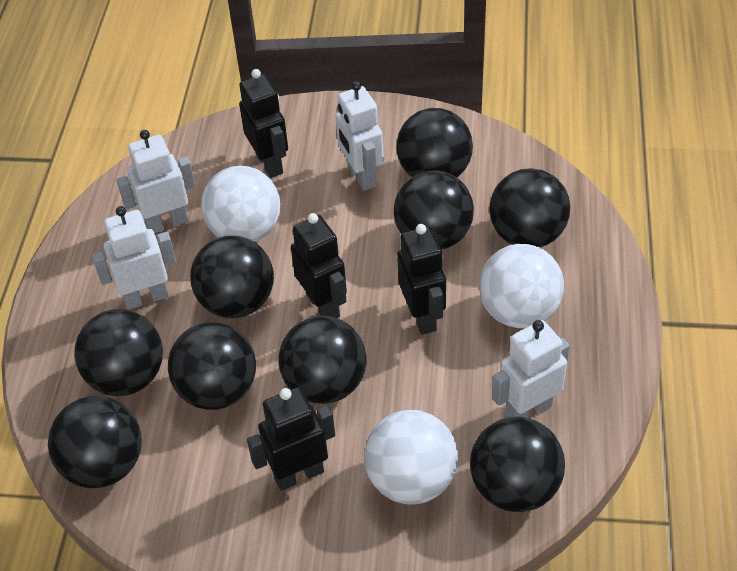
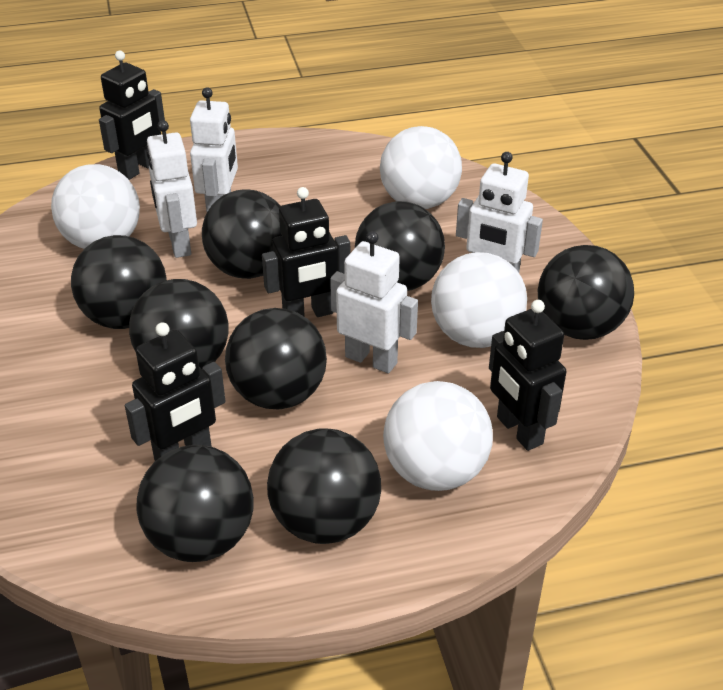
black ball: 9 -> 8
white ball: 3 -> 4

